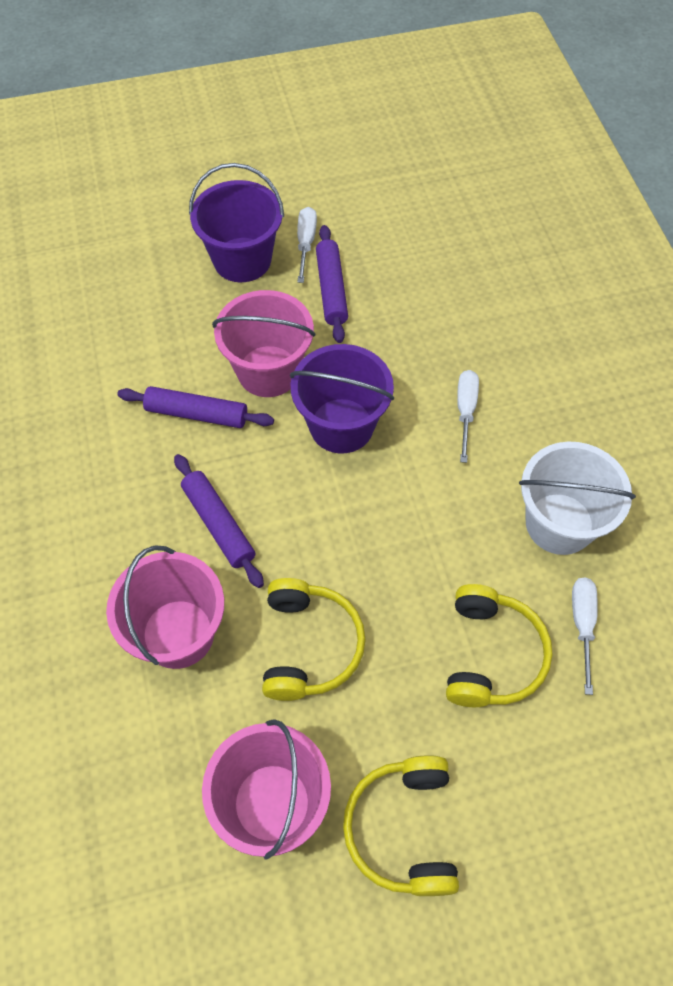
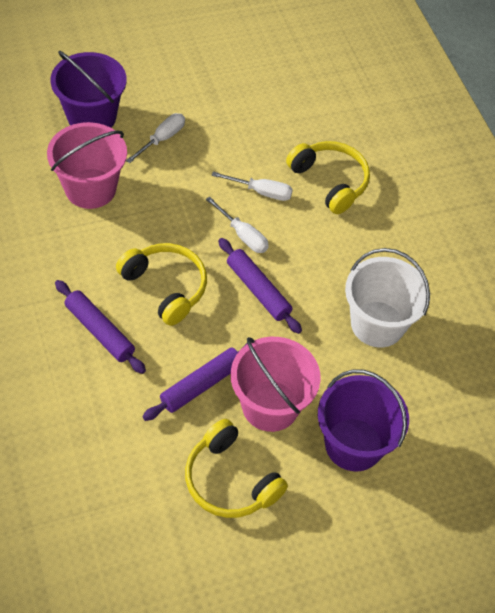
pink bucket: 3 -> 2

